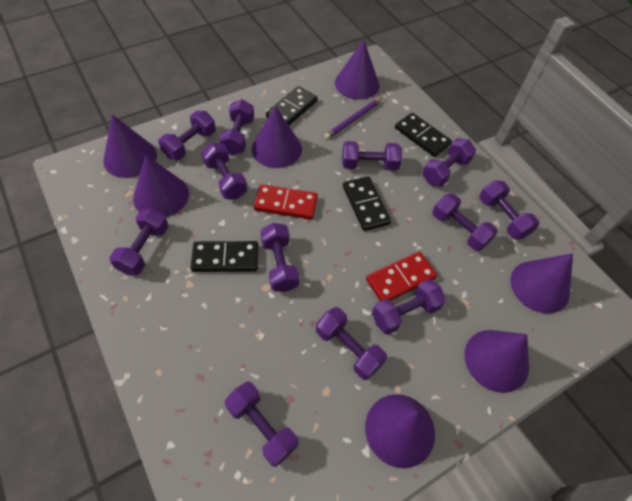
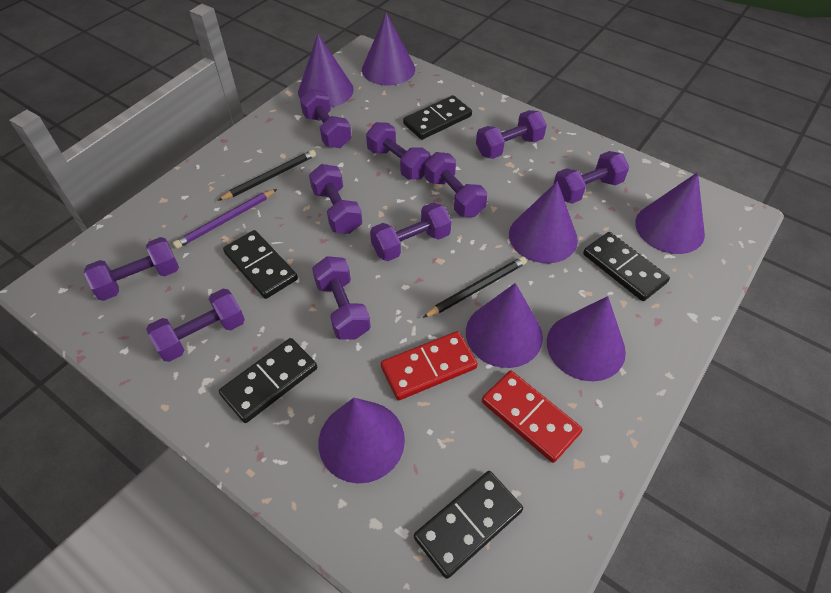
black domino: 4 -> 5
black pencil: 0 -> 2
purple dumbbell: 12 -> 10

